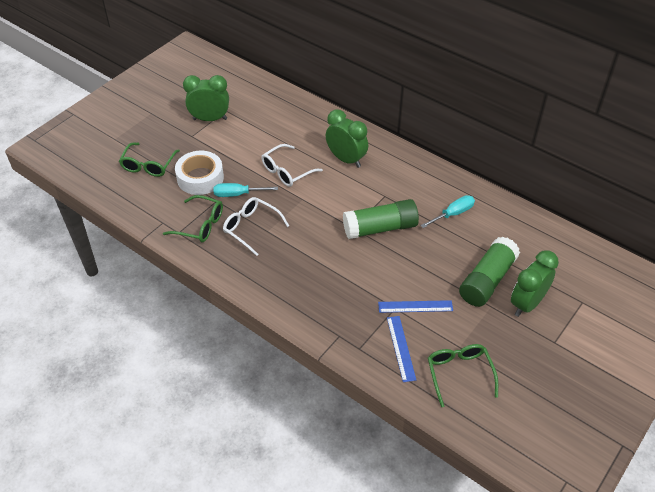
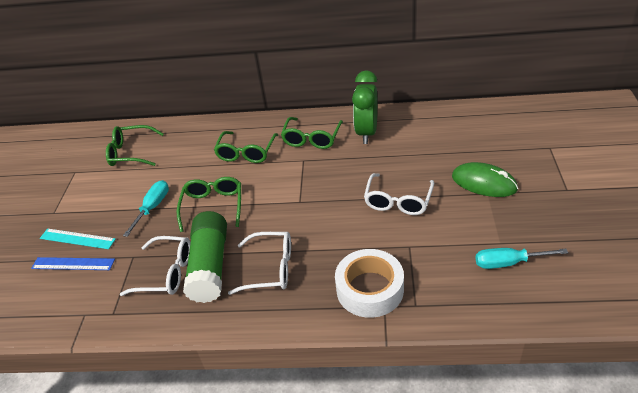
blue ruler: 2 -> 1
green clock: 3 -> 1
green glasses: 3 -> 4
green glue stick: 2 -> 1
green mouse: 0 -> 1
turquoise ruler: 0 -> 1
white glasses: 2 -> 3

